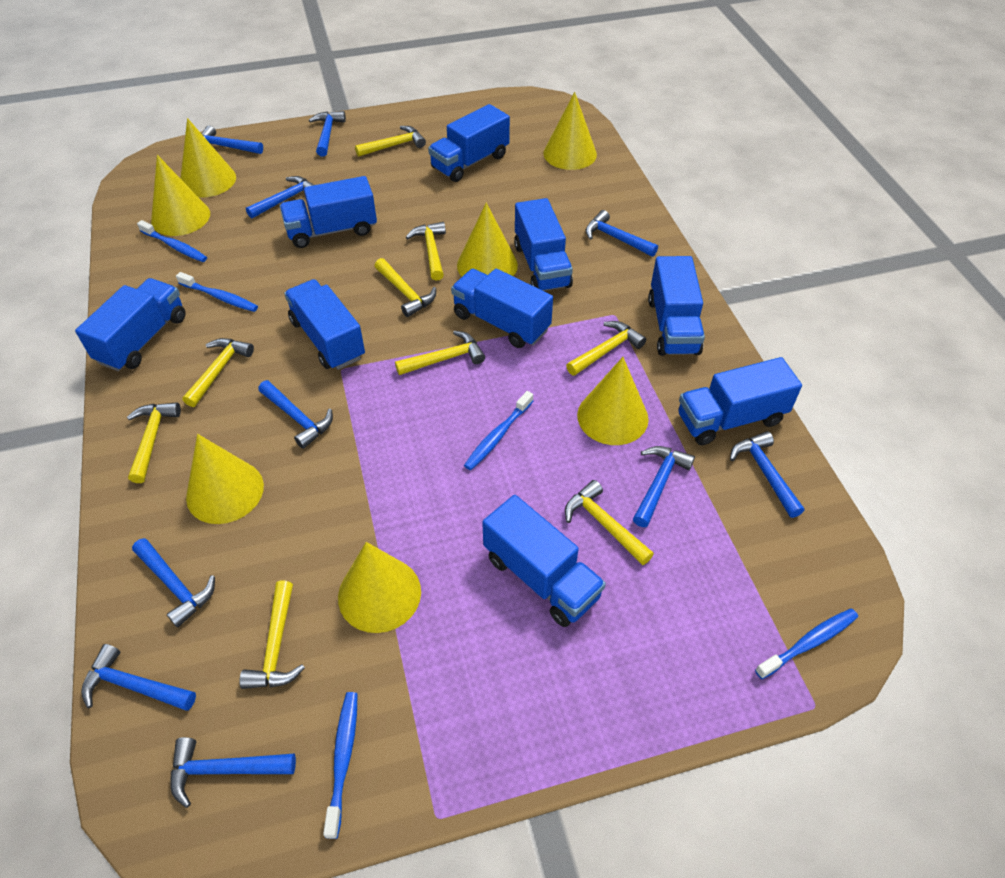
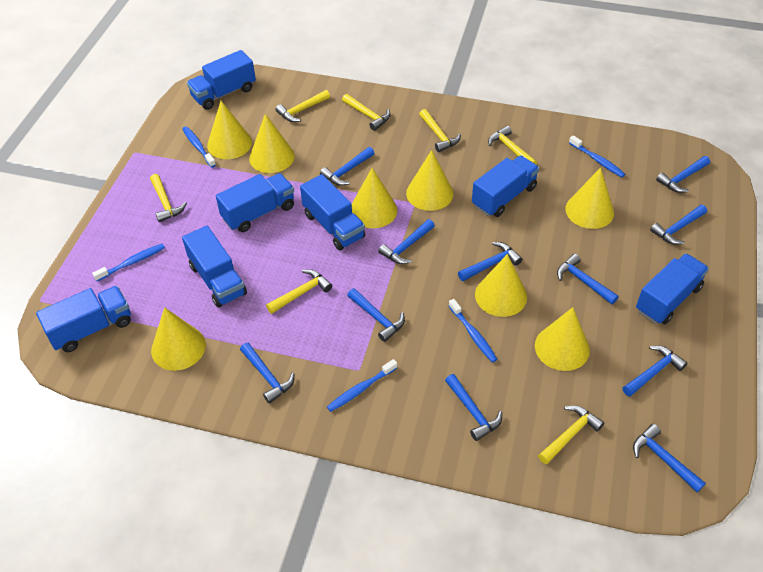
blue hammer: 10 -> 11
blue truck: 9 -> 7
yellow cone: 7 -> 8
yellow hammer: 9 -> 7

